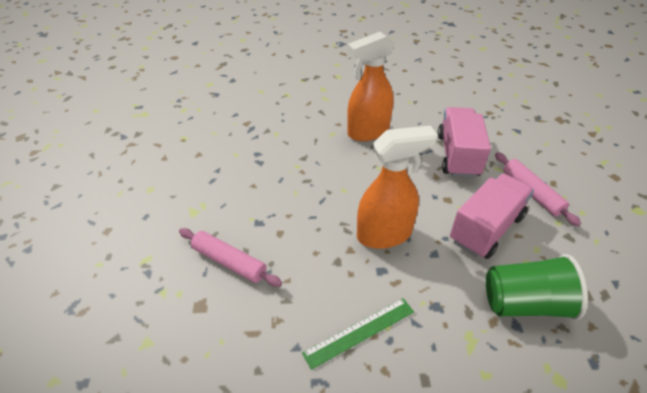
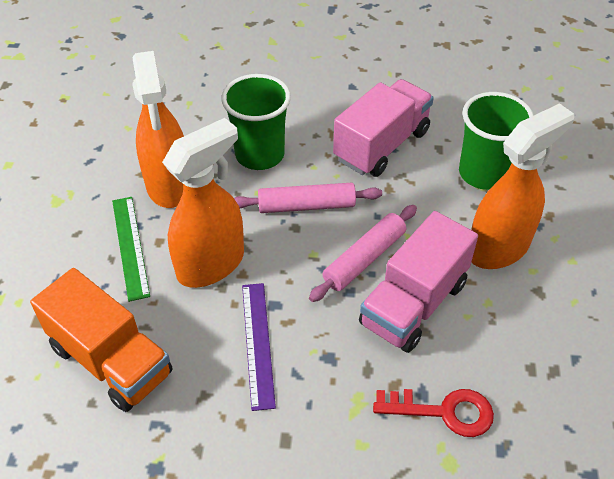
green cup: 1 -> 2
orange spray bottle: 2 -> 3
orange truck: 0 -> 1
purple ruler: 0 -> 1
red key: 0 -> 1

